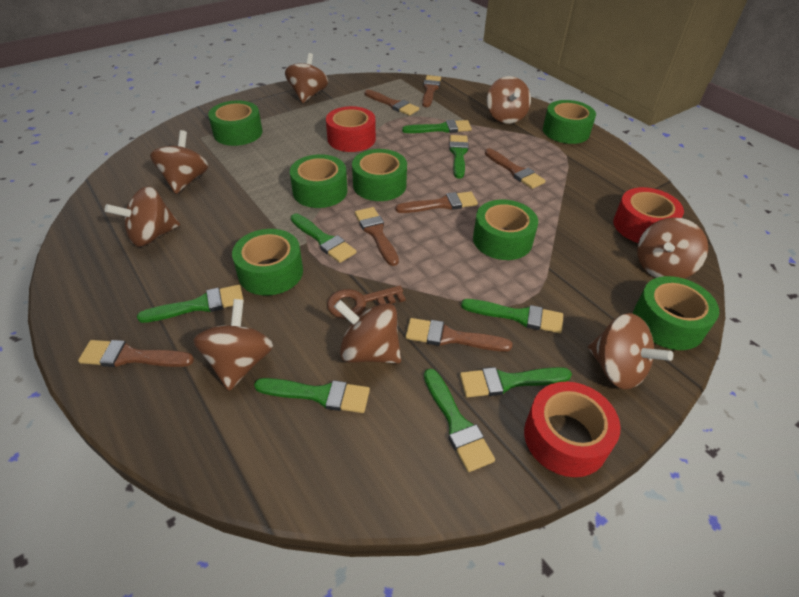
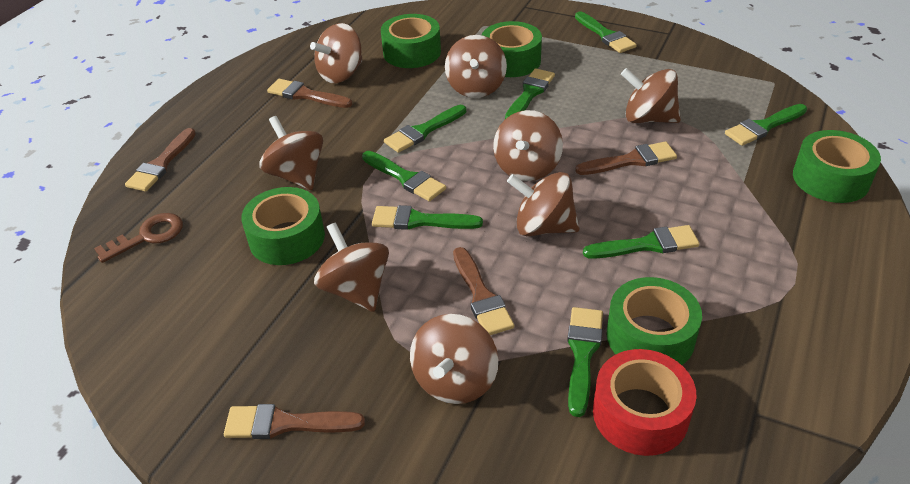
brown brush: 7 -> 5
green tape: 7 -> 5
red tape: 3 -> 1

